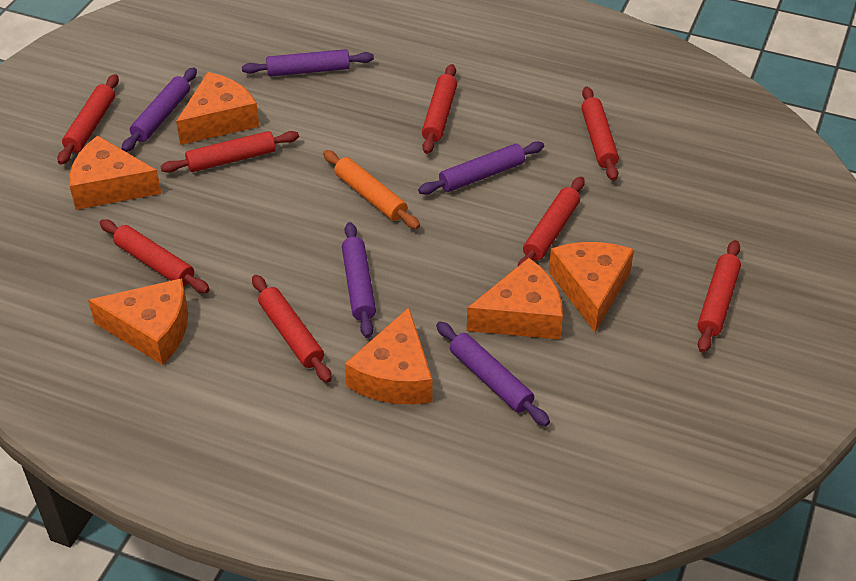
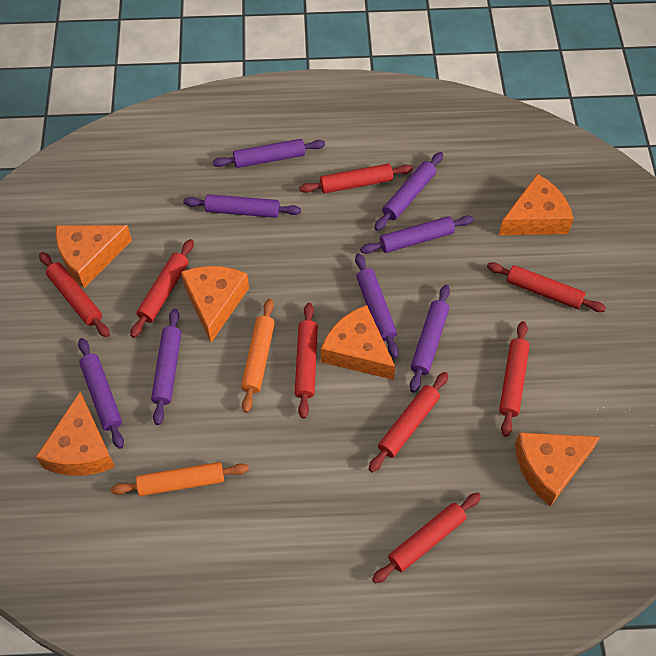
orange rolling pin: 1 -> 2
purple rolling pin: 5 -> 8

